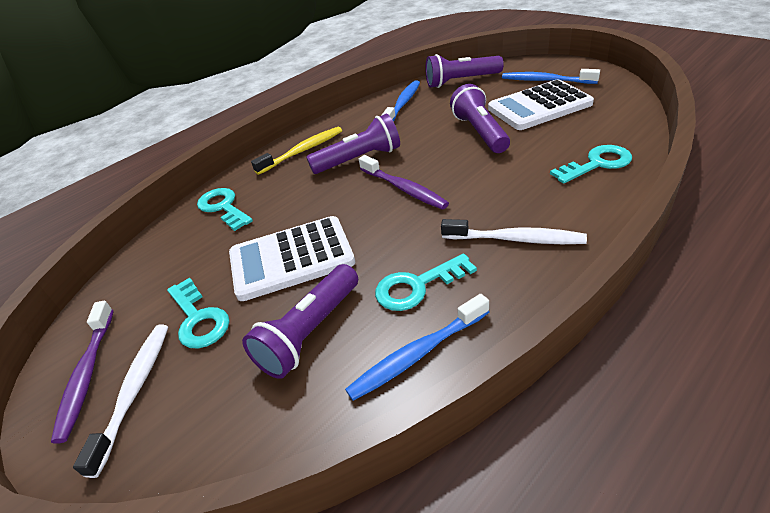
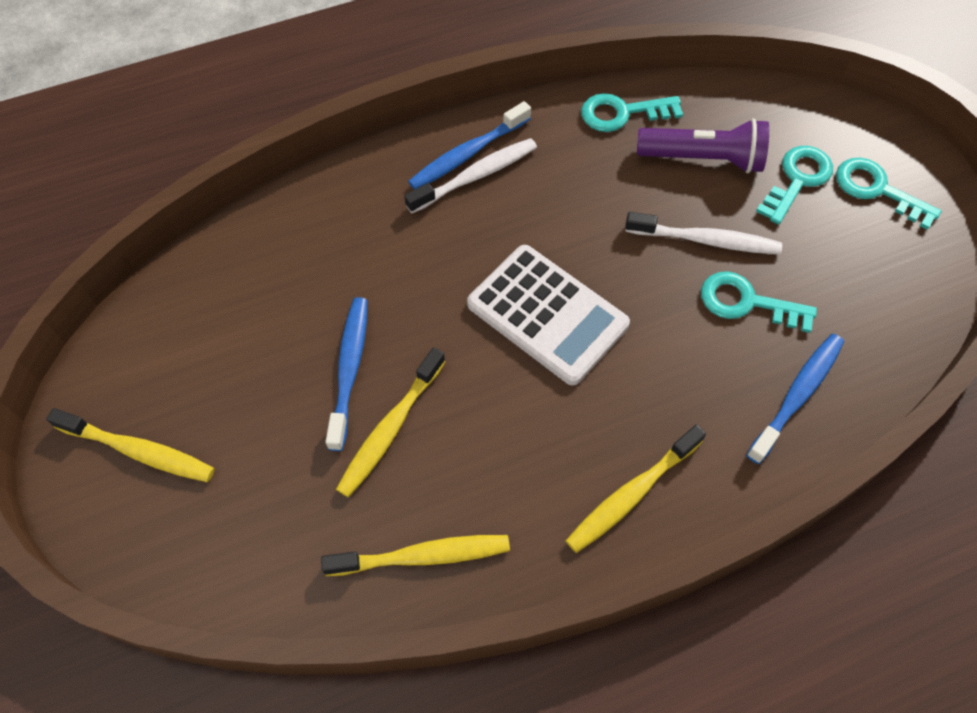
purple flashlight: 4 -> 1
purple toothbrush: 2 -> 0
white calculator: 2 -> 1
yellow toothbrush: 1 -> 4

